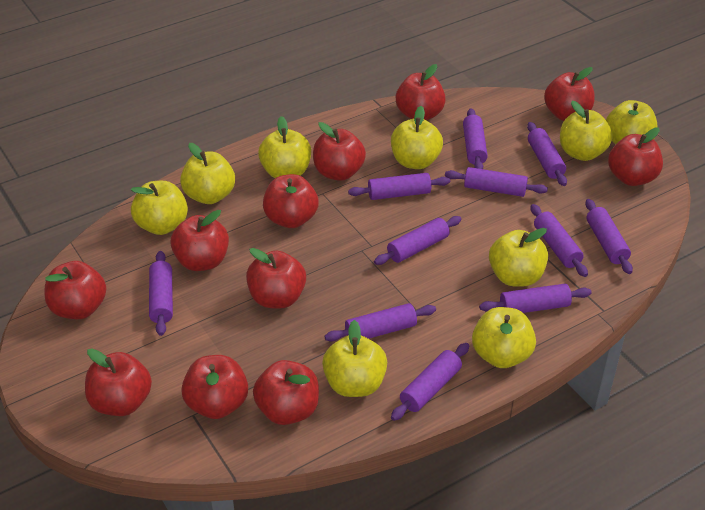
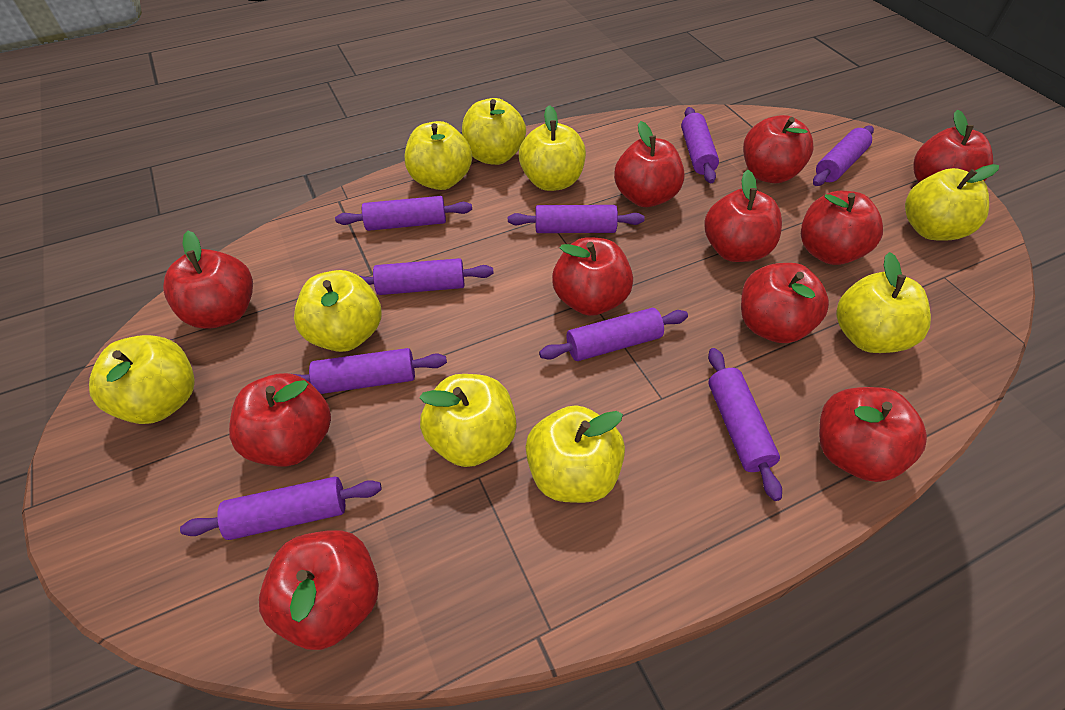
purple rolling pin: 11 -> 9

